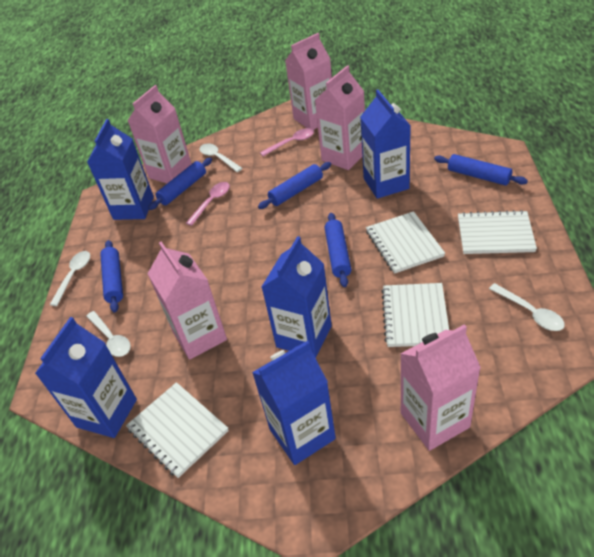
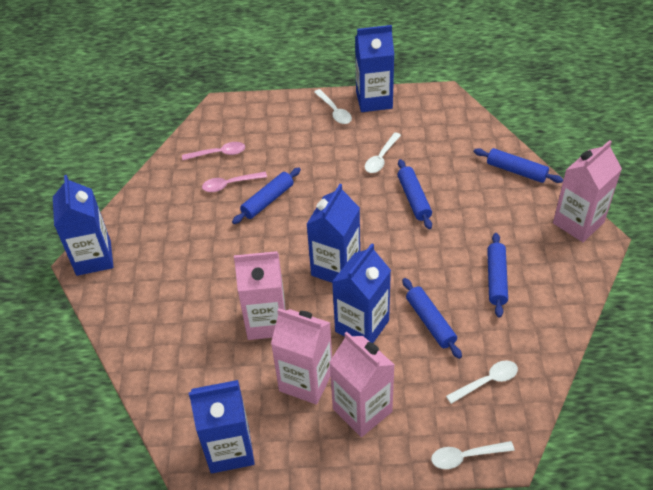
pink carton: 5 -> 4
white notebook: 4 -> 0

